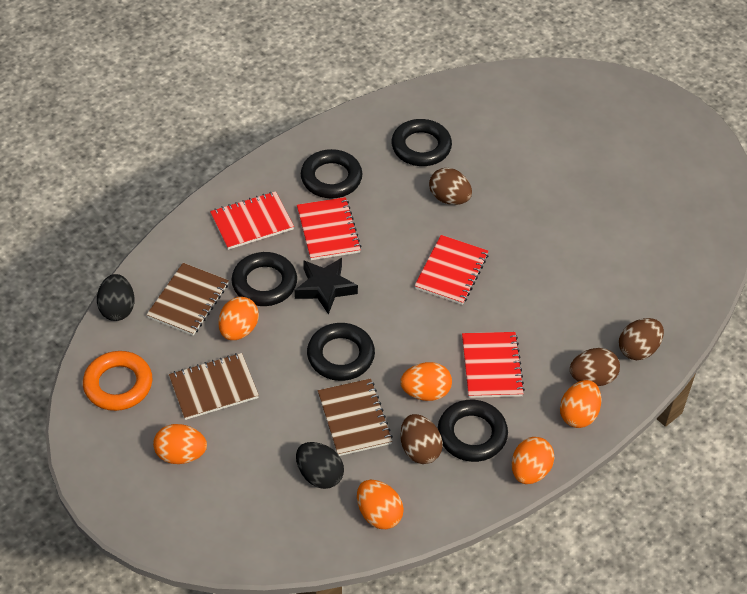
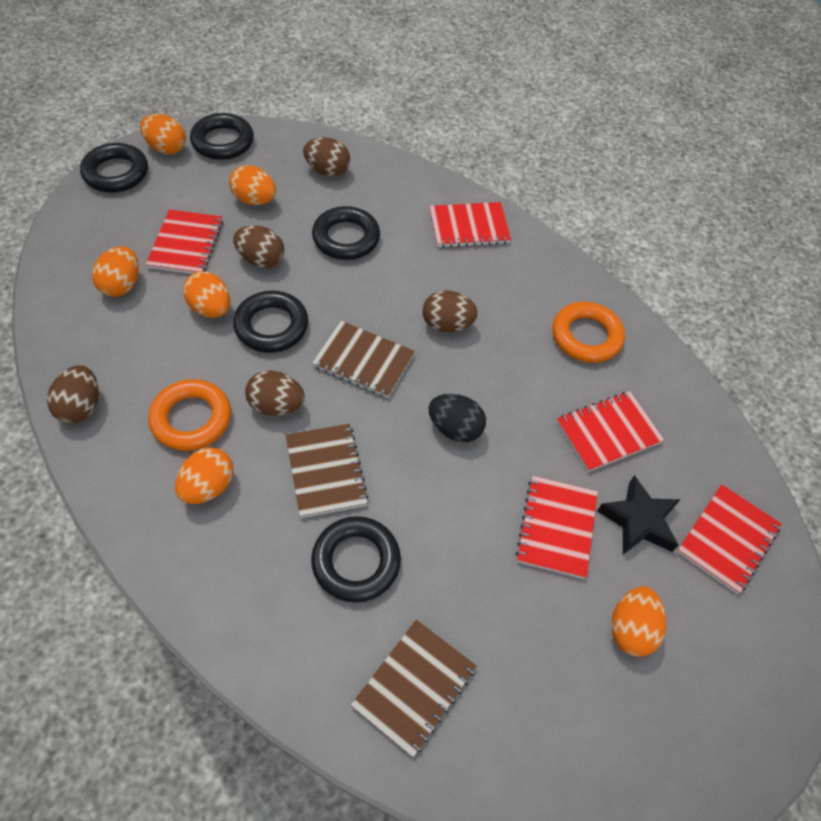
black egg: 2 -> 1
brown egg: 4 -> 5
orange ring: 1 -> 2
red notebook: 4 -> 5

